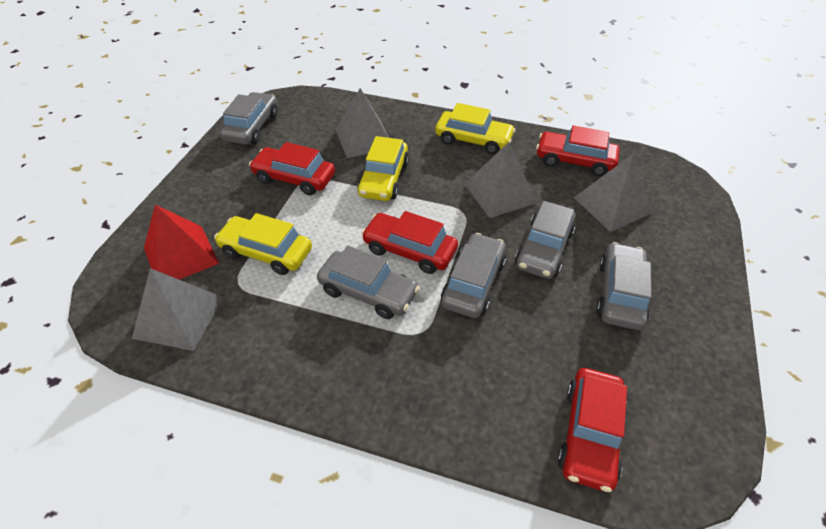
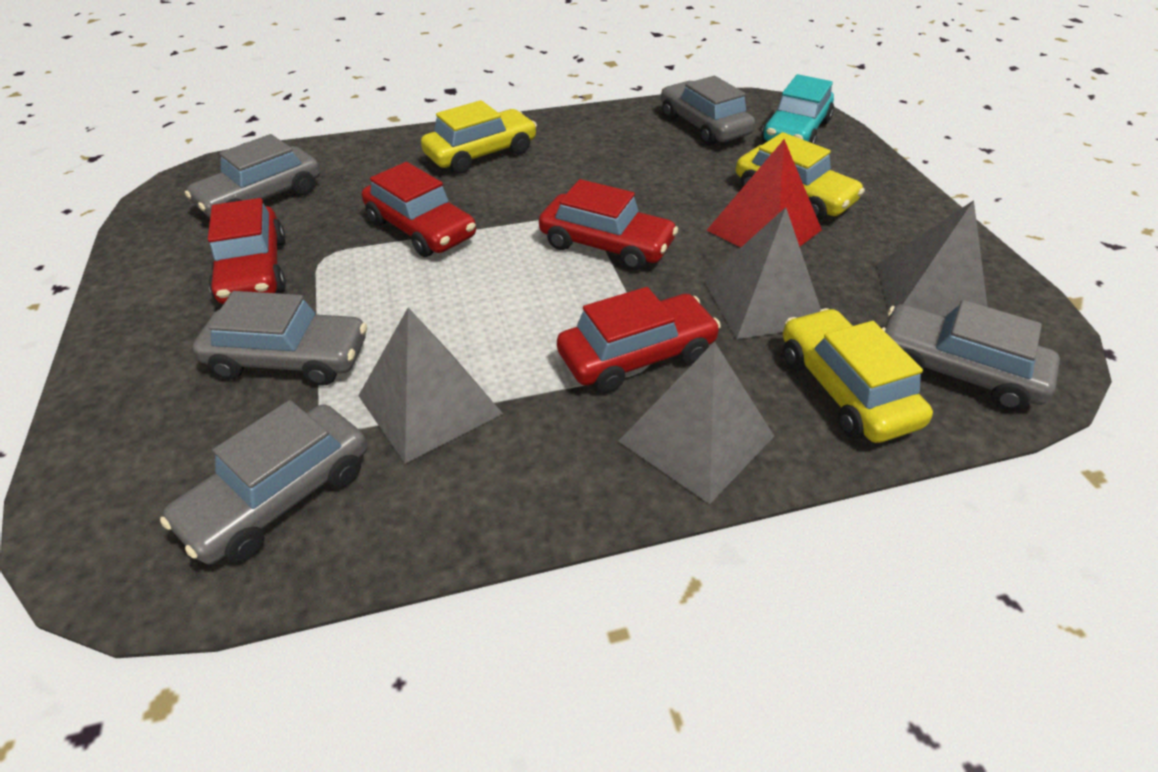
turquoise car: 0 -> 1

